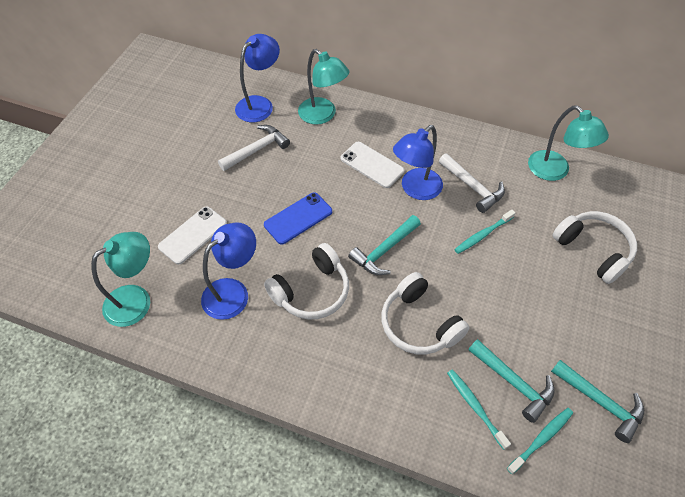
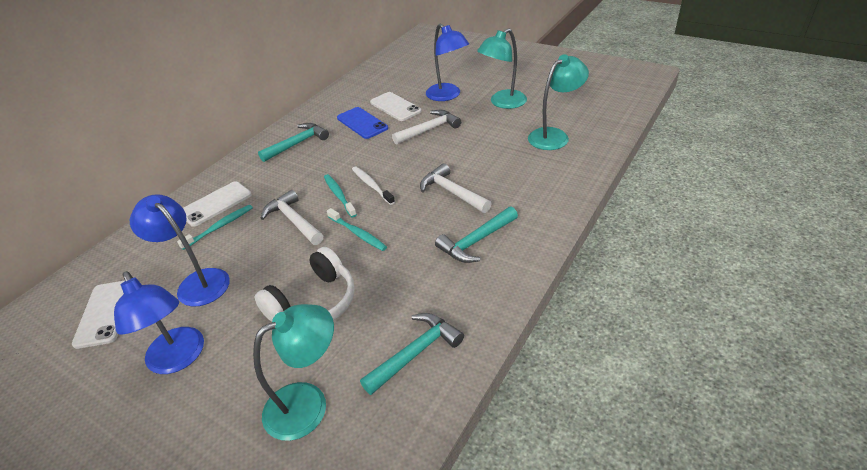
white hammer: 2 -> 3
white headphones: 3 -> 1
white phone: 2 -> 3
white toothbrush: 0 -> 1

